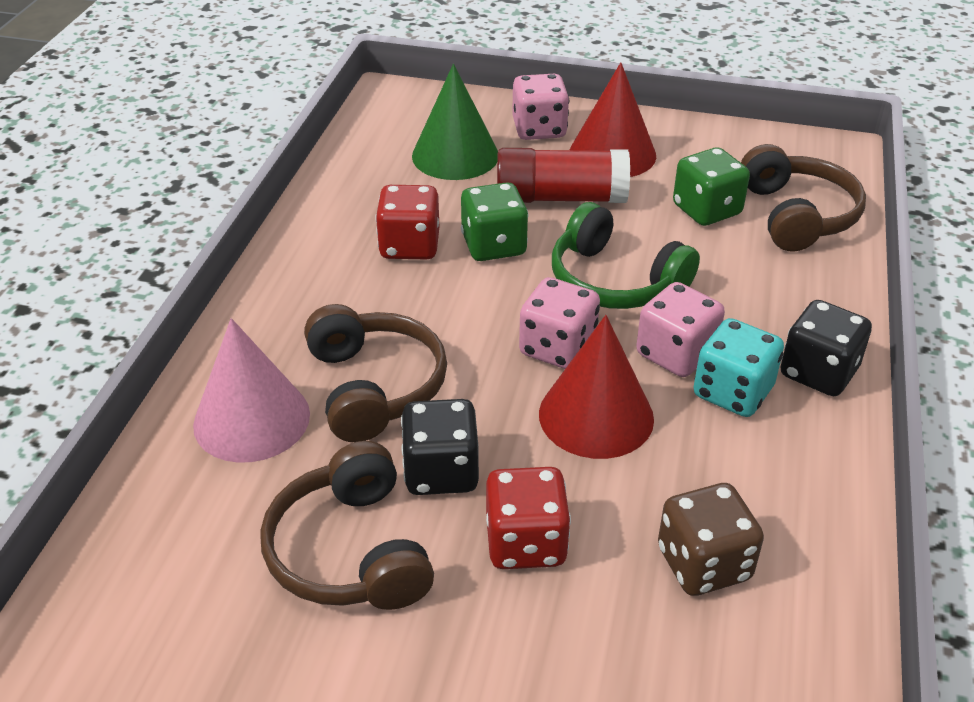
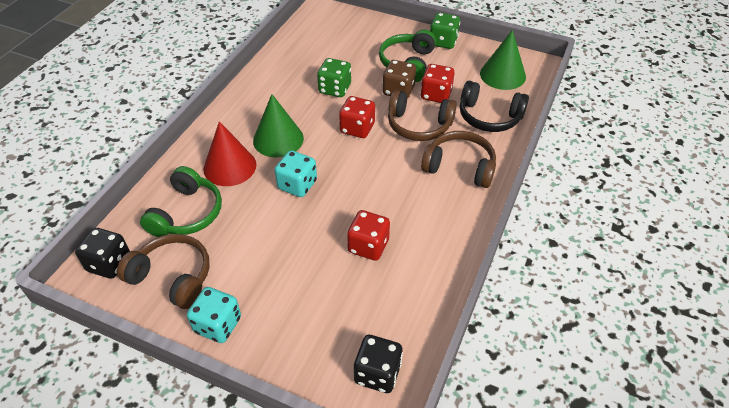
black headphones: 0 -> 1
green cone: 1 -> 2
green headphones: 1 -> 2
pink cone: 1 -> 0
pink dice: 3 -> 0
red cone: 2 -> 1
red dice: 2 -> 3
red glue stick: 1 -> 0
turquoise dice: 1 -> 2

